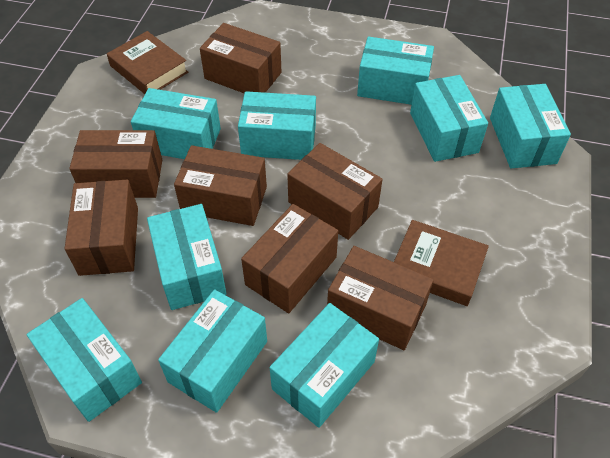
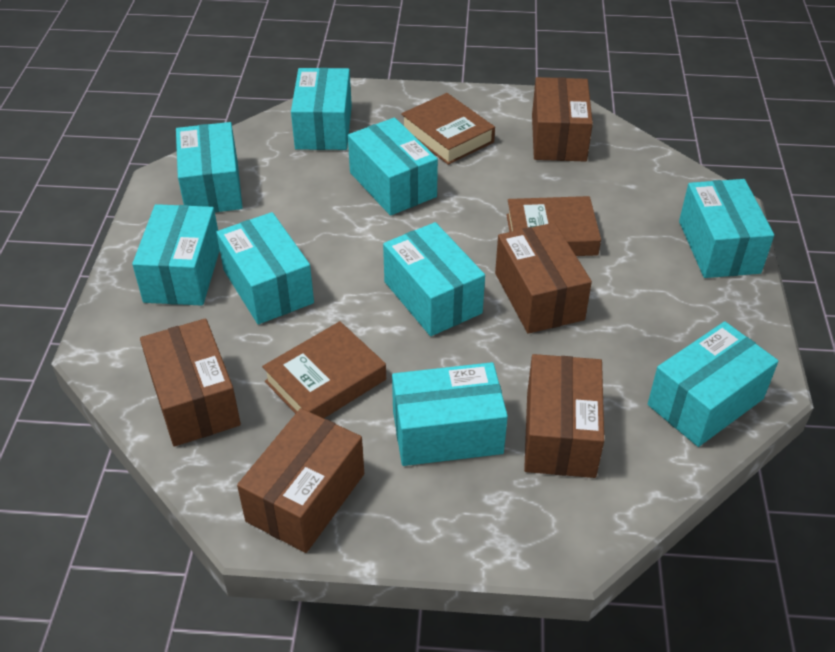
brown book: 2 -> 3
brown box: 7 -> 5

